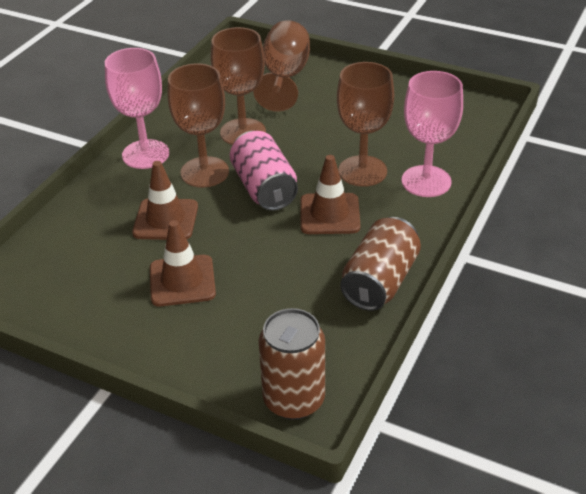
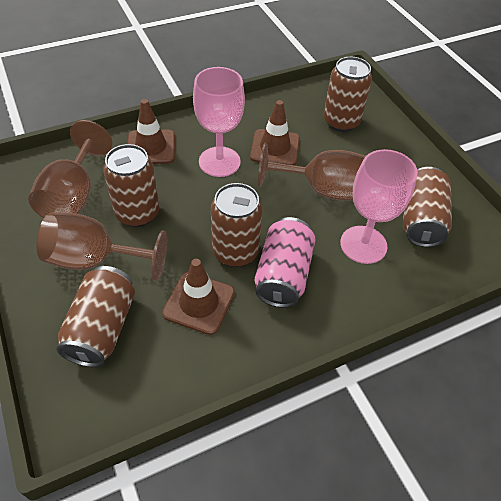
brown can: 2 -> 5
brown goblet: 4 -> 3

